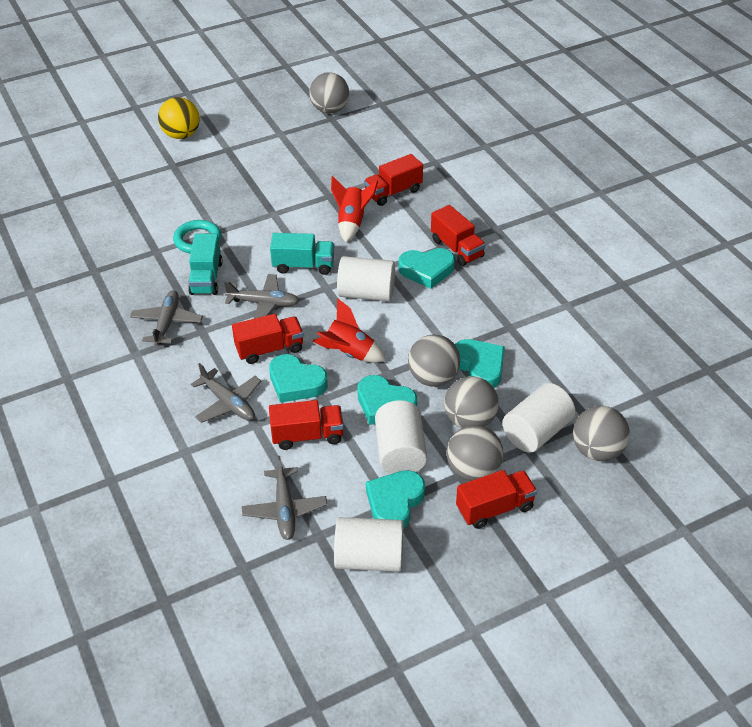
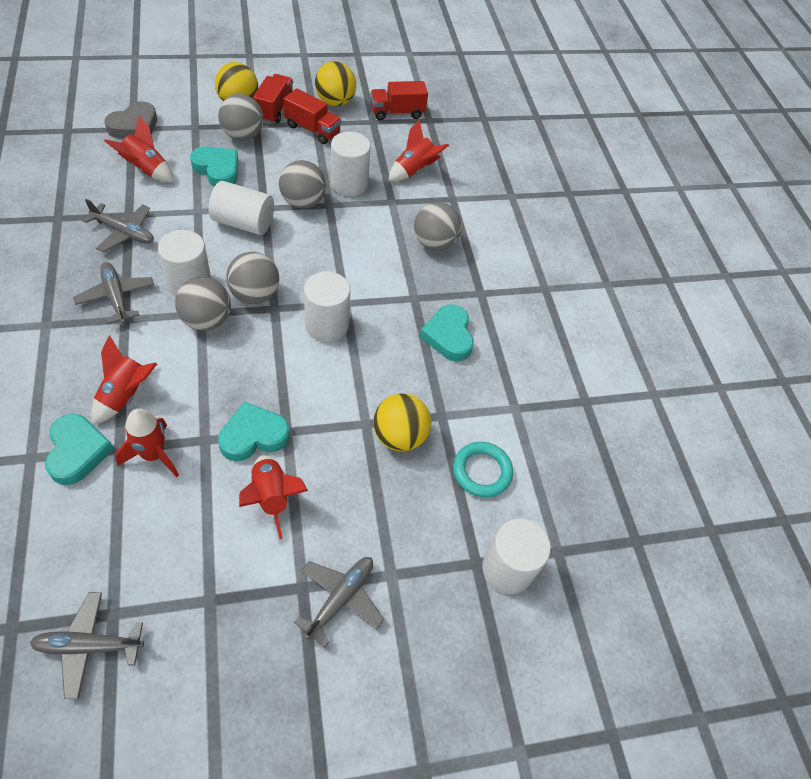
grey heart: 0 -> 1
red rocket: 2 -> 5
red truck: 5 -> 3
turquoise heart: 5 -> 4
turquoise truck: 2 -> 0
white cylinder: 4 -> 5
yellow ball: 1 -> 3

